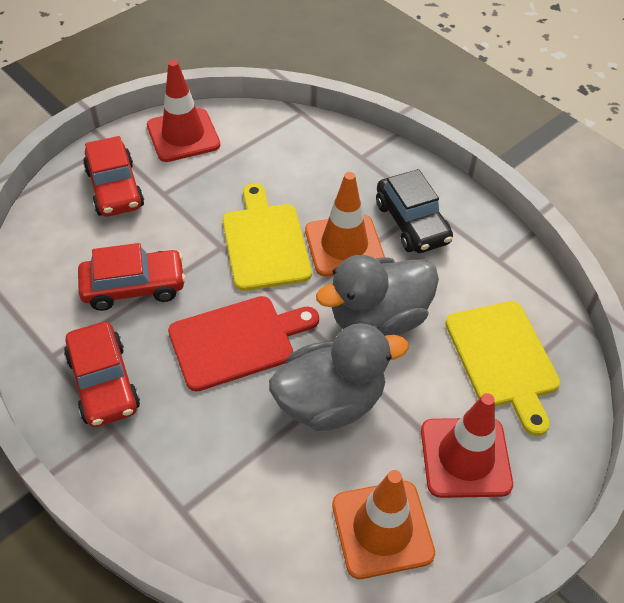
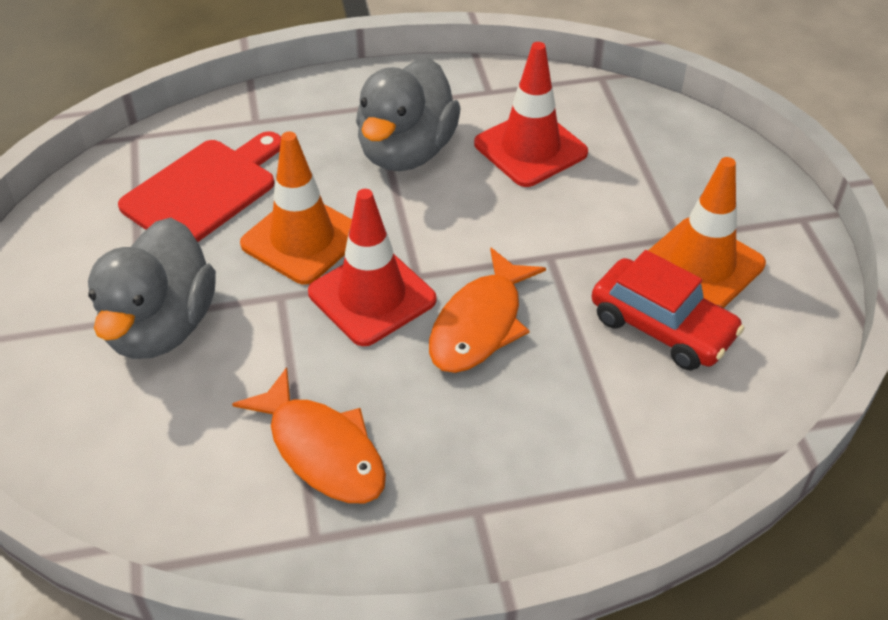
black car: 1 -> 0
orange fish: 0 -> 2
red car: 3 -> 1
yellow cutting board: 2 -> 0

